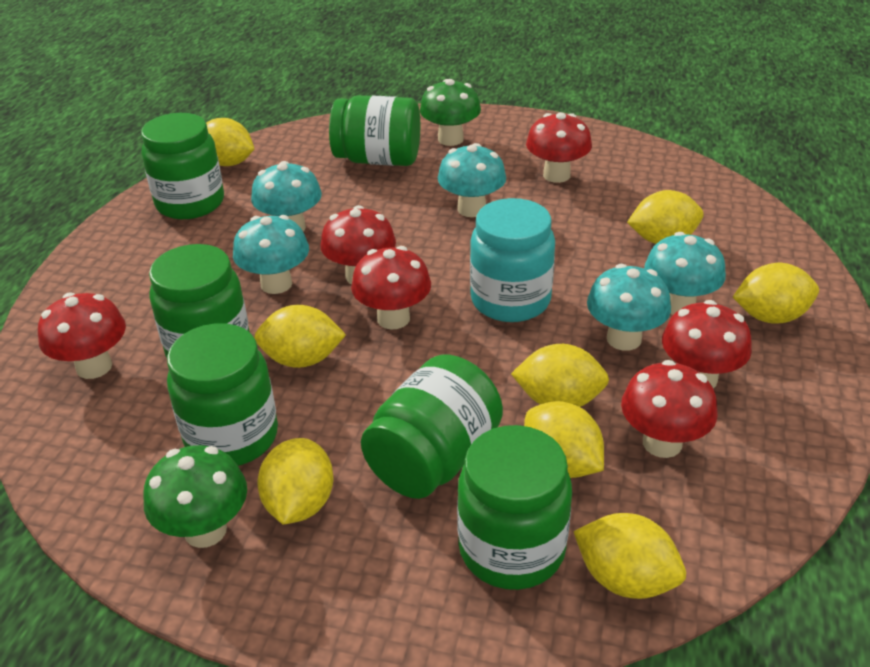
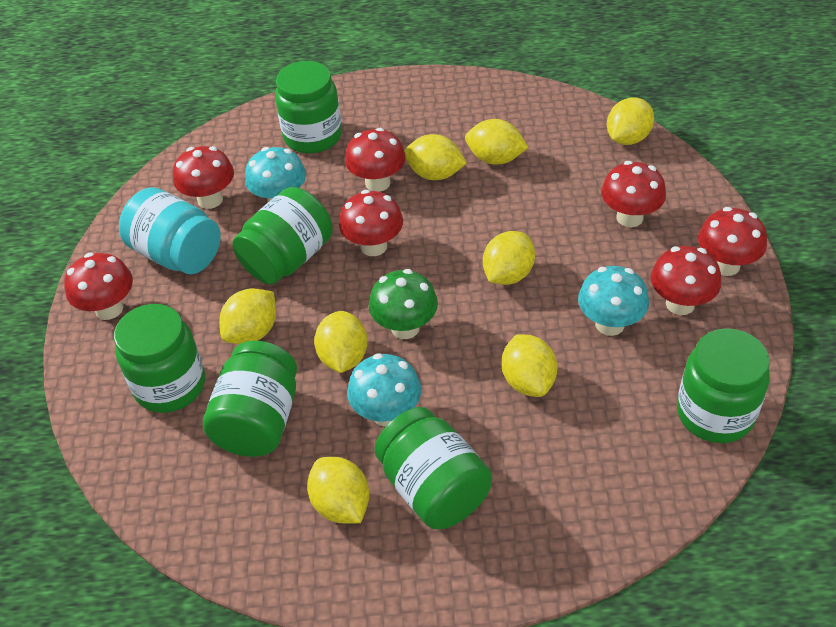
green mushroom: 2 -> 1
red mushroom: 6 -> 7
turquoise mushroom: 5 -> 3

